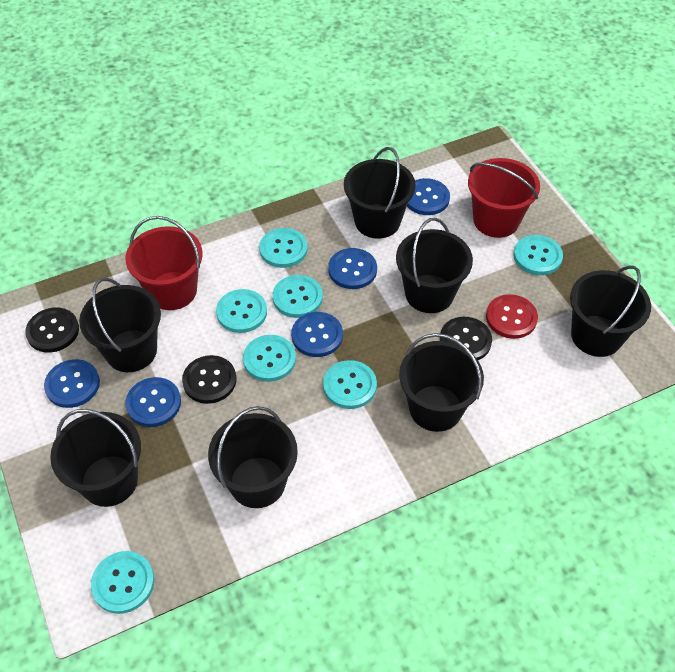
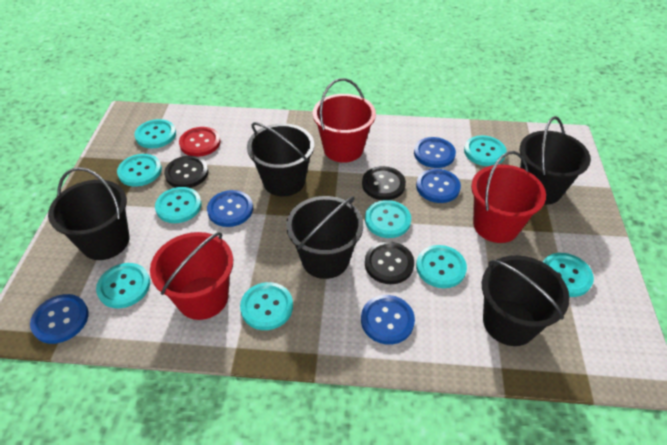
black bucket: 7 -> 5
red bucket: 2 -> 3
turquoise button: 7 -> 9

